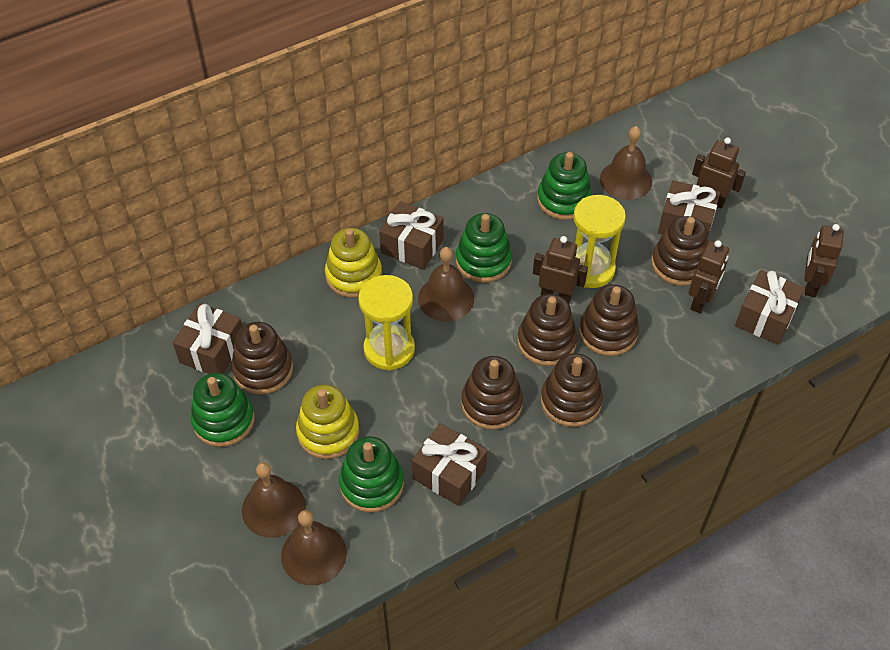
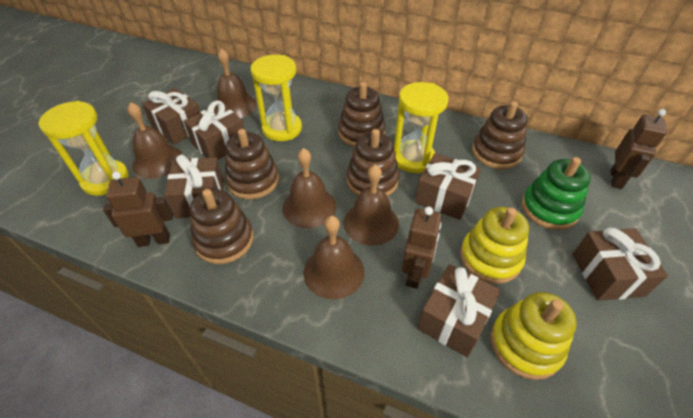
brown bell: 4 -> 5
brown gift: 5 -> 6
brown robot: 4 -> 3
brown stacking toy: 6 -> 5
green stacking toy: 4 -> 1
yellow hourglass: 2 -> 3

